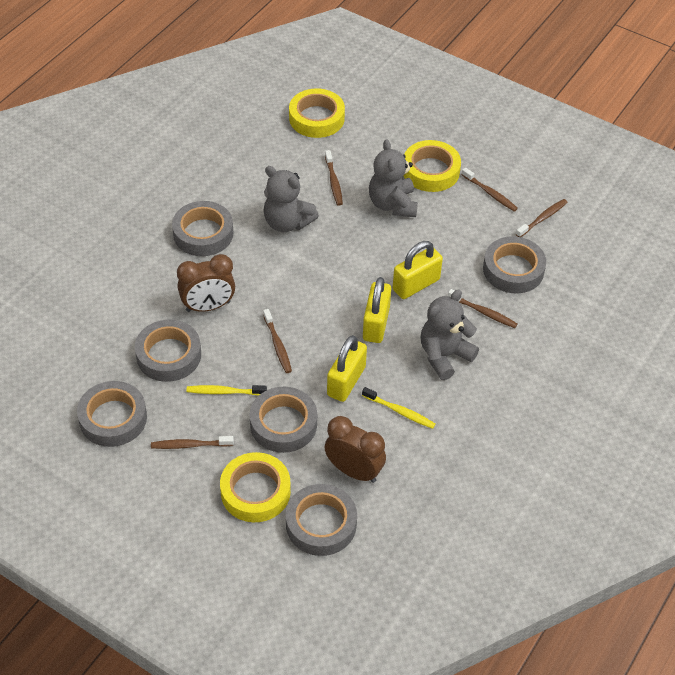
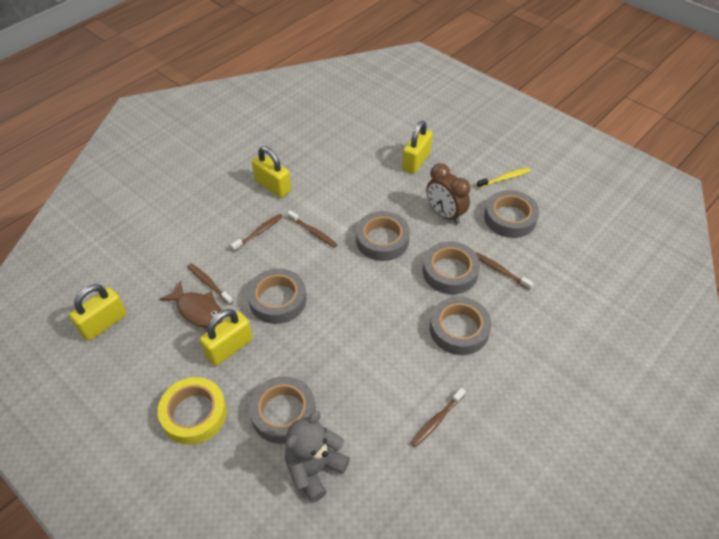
brown clock: 2 -> 1
brown fish: 0 -> 1
brown toothbrush: 6 -> 5
grey teddy bear: 3 -> 1
yellow padlock: 3 -> 4
yellow tape: 3 -> 1
yellow toothbrush: 2 -> 1

